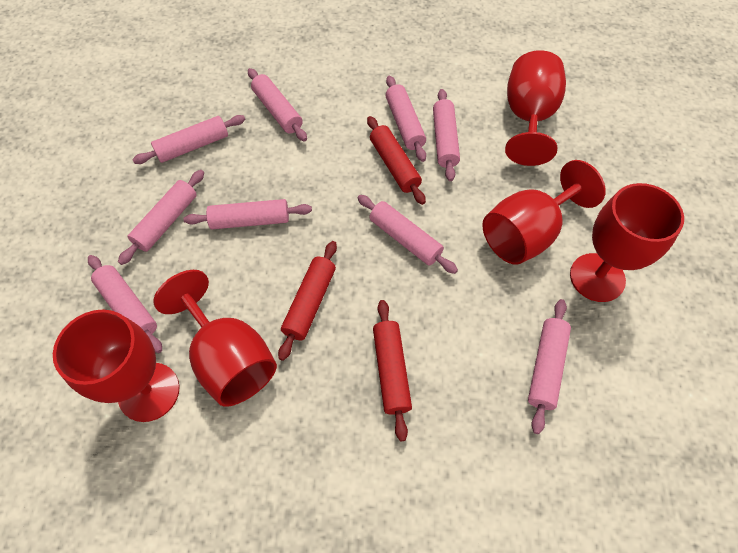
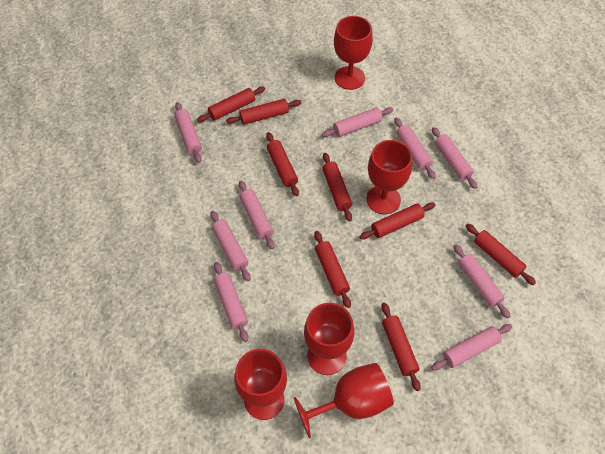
red rolling pin: 3 -> 8

